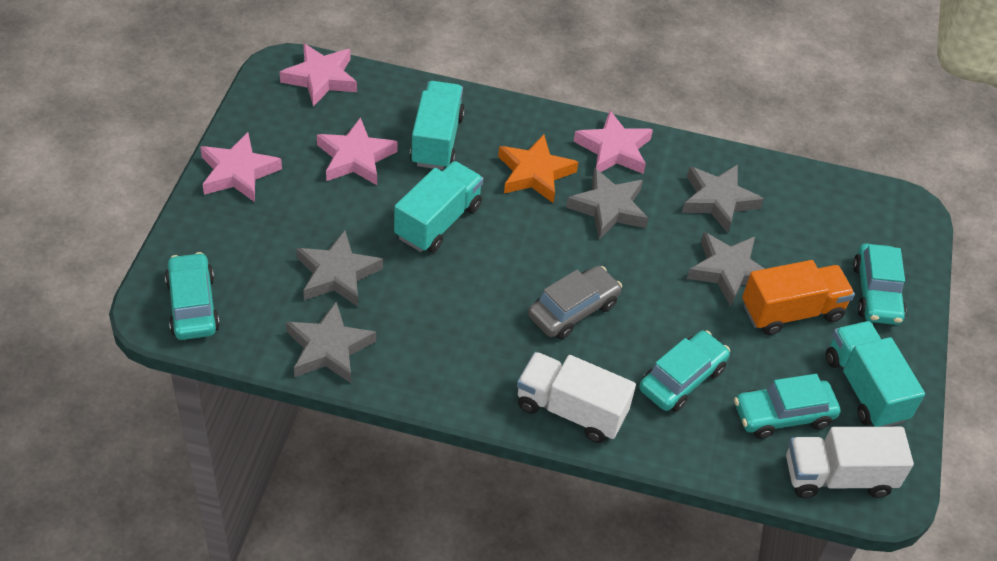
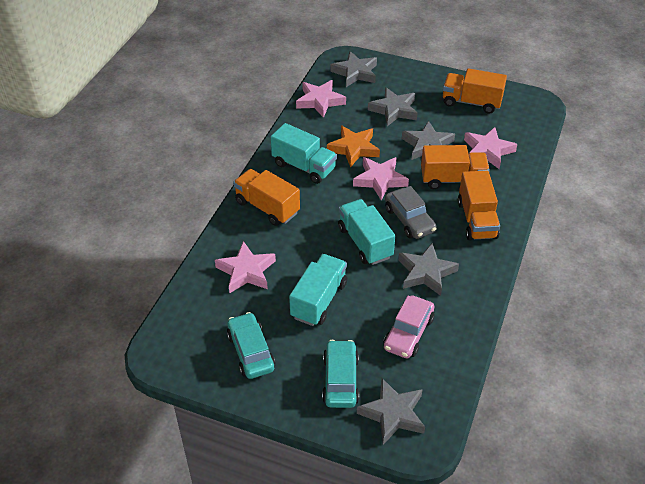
orange truck: 1 -> 4
pink car: 0 -> 1
turquoise car: 4 -> 2
white truck: 2 -> 0

